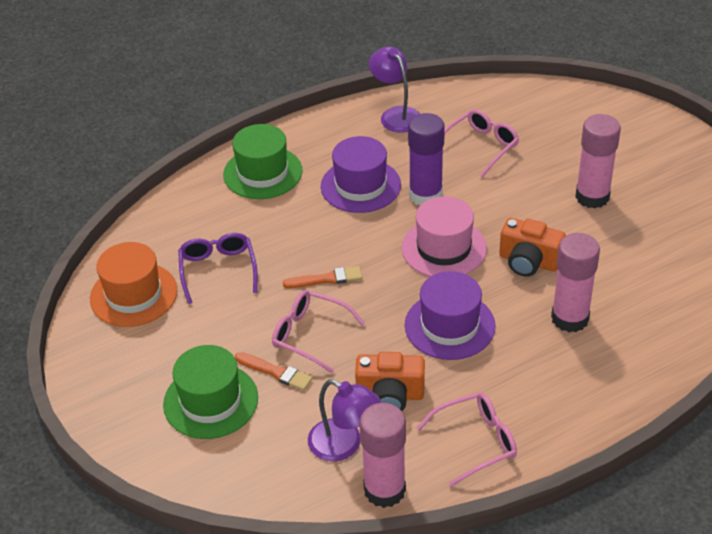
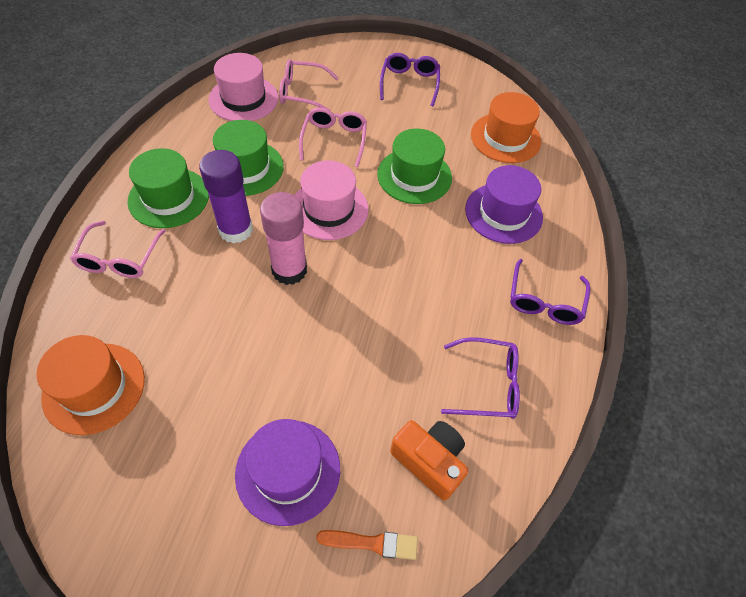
green hat: 2 -> 3
orange brush: 2 -> 1
orange camera: 2 -> 1
orange hat: 1 -> 2
pink glue stick: 3 -> 1
pink hat: 1 -> 2
purple glasses: 1 -> 3
purple lamp: 2 -> 0

